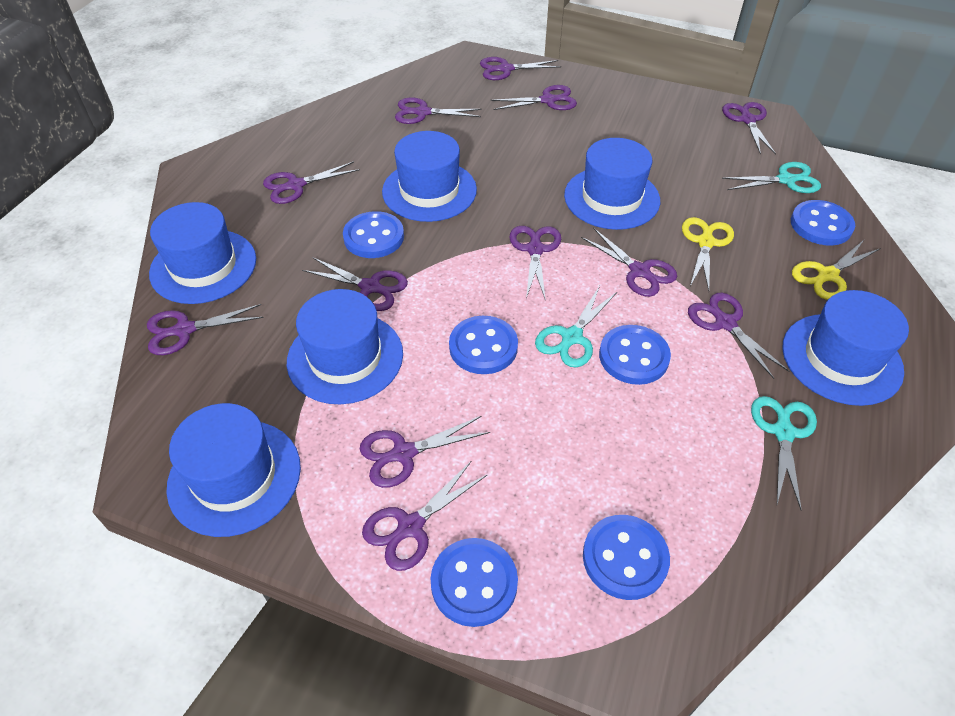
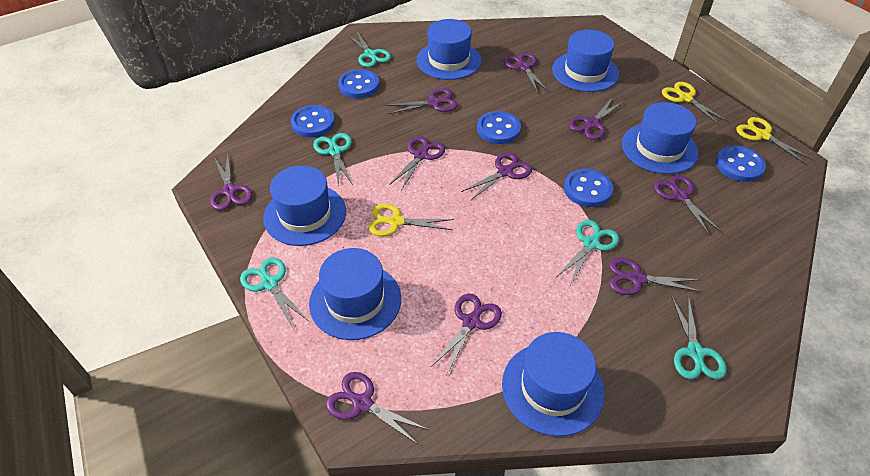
blue button: 6 -> 5
purple scissors: 12 -> 10
turquoise scissors: 3 -> 5
yellow scissors: 2 -> 3

